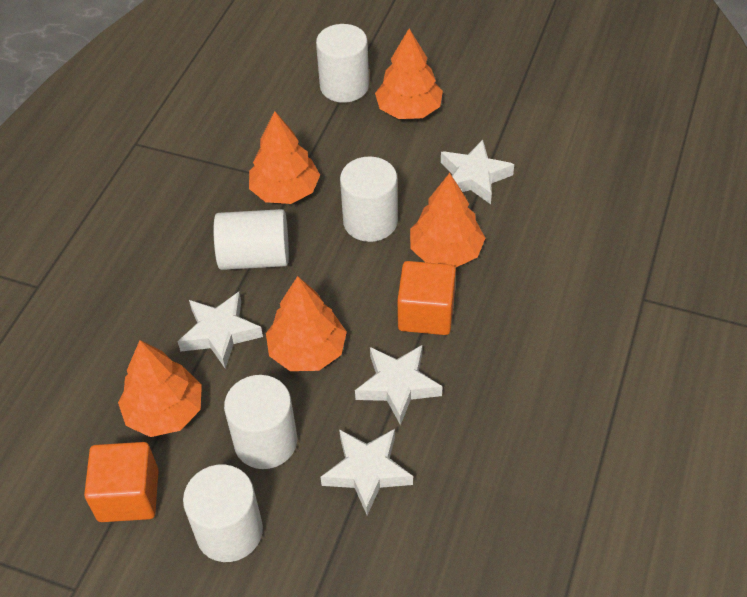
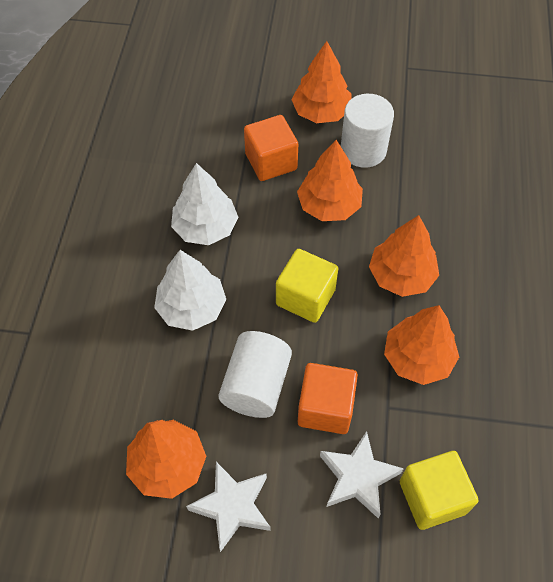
white cylinder: 5 -> 2
white star: 4 -> 2
white tree: 0 -> 2
yellow cube: 0 -> 2

